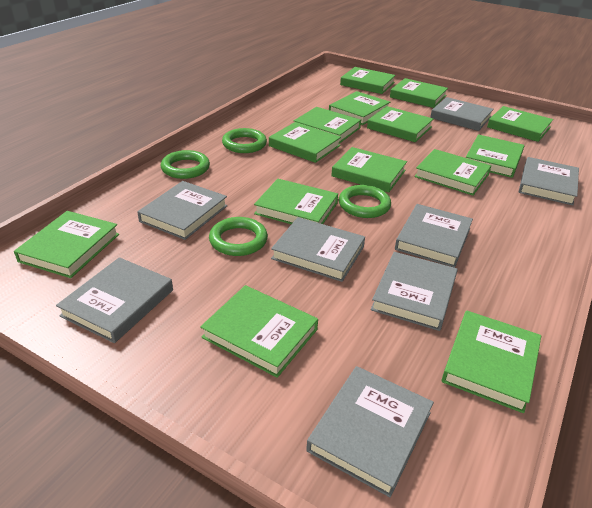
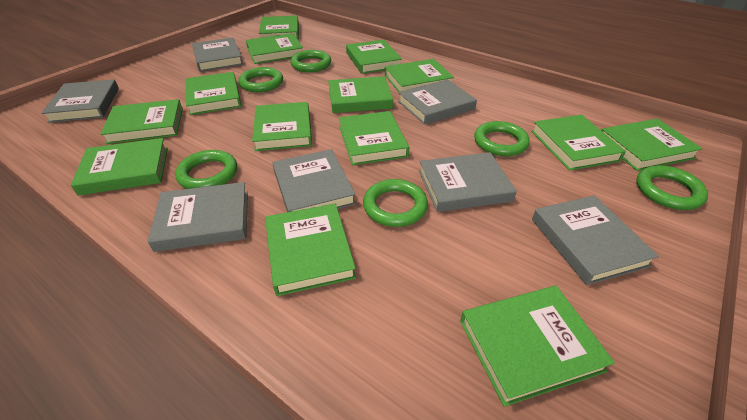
green ring: 4 -> 6
grey book: 8 -> 7

